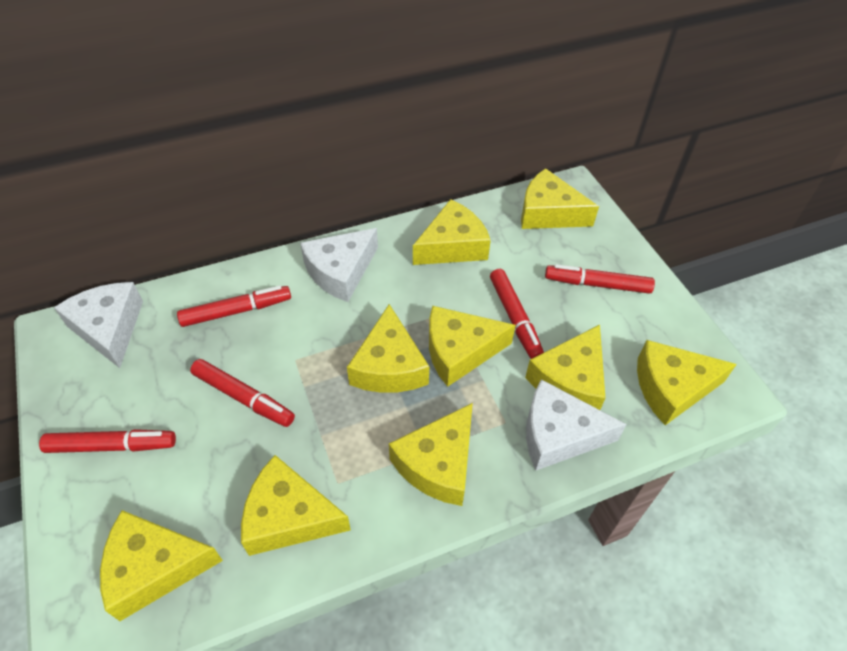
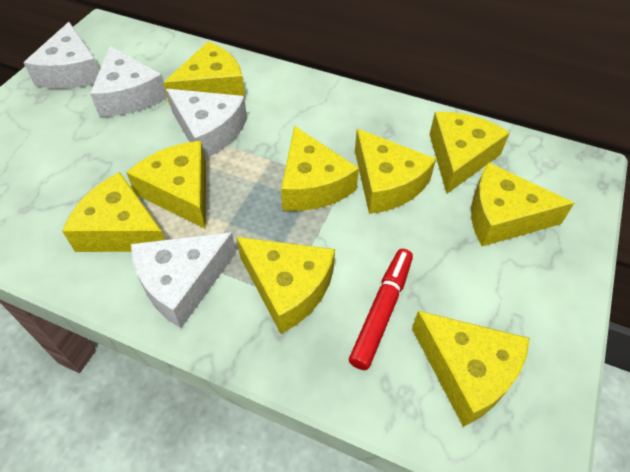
red marker: 5 -> 1
white cheese: 3 -> 4

